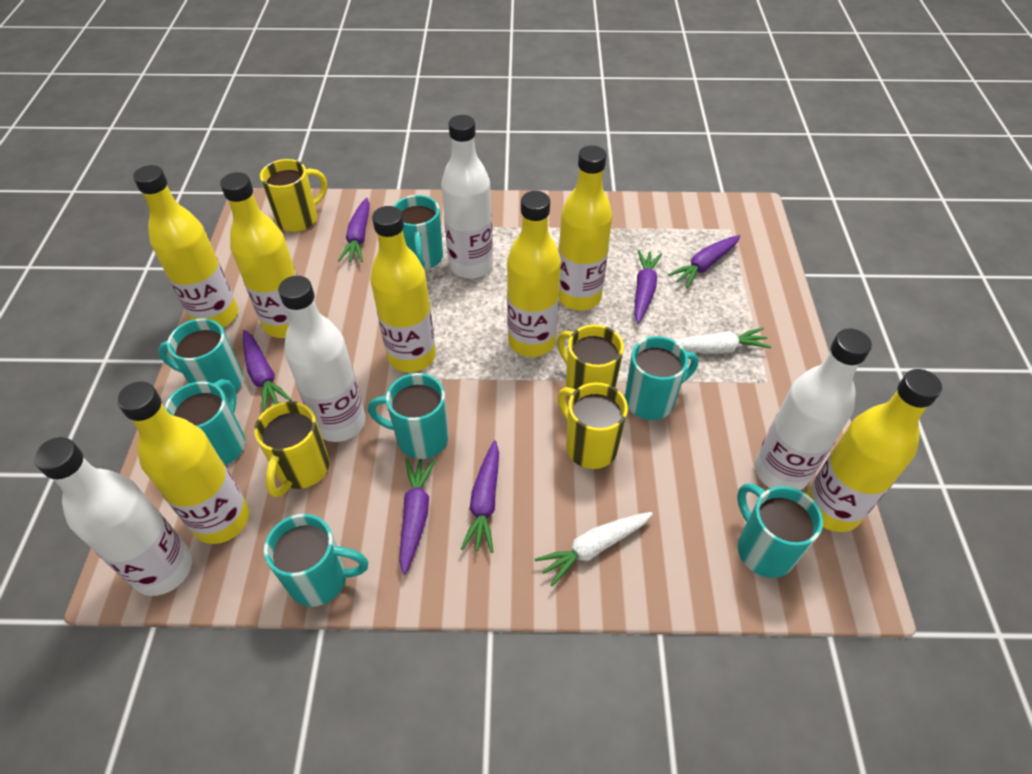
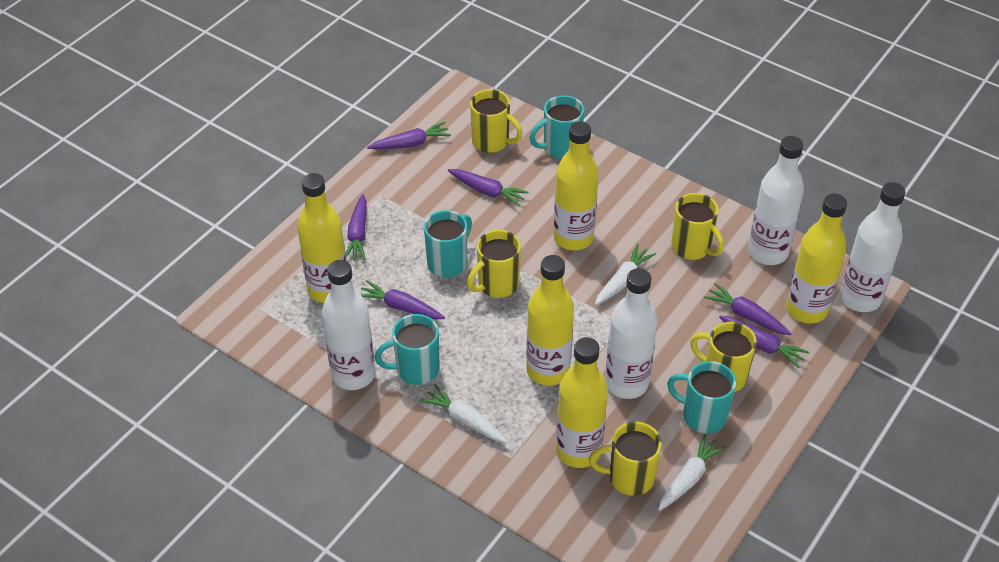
turquoise mug: 7 -> 4
white carrot: 2 -> 3
yellow bottle: 7 -> 5
yellow mug: 4 -> 5

